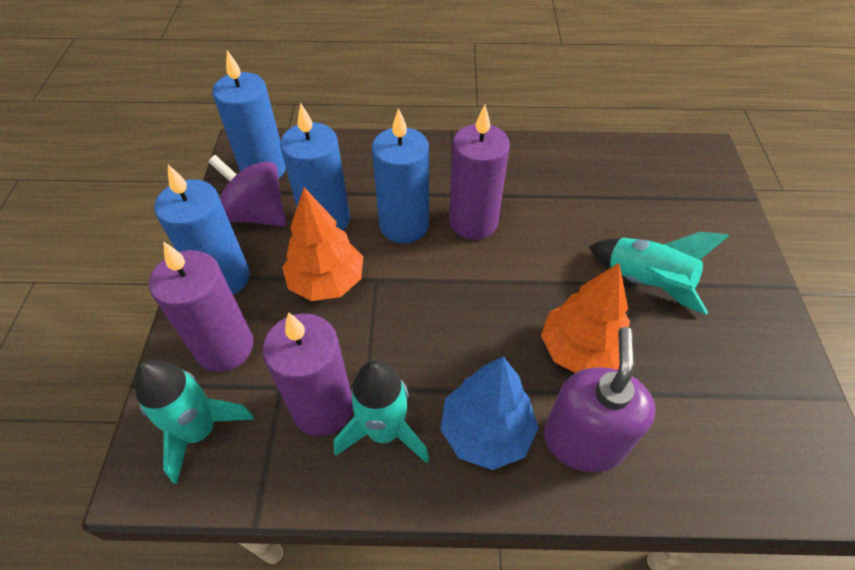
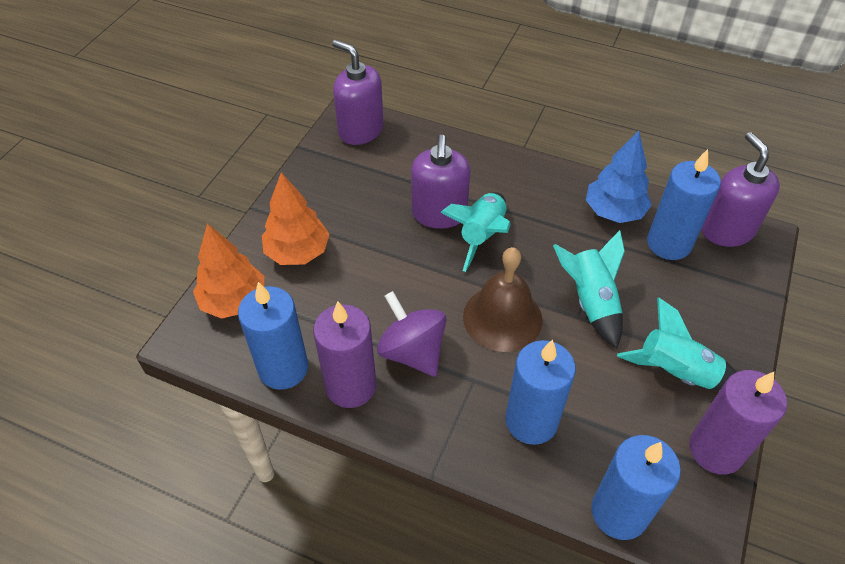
brown bell: 0 -> 1
purple candle: 3 -> 2
purple soap dispenser: 1 -> 3

